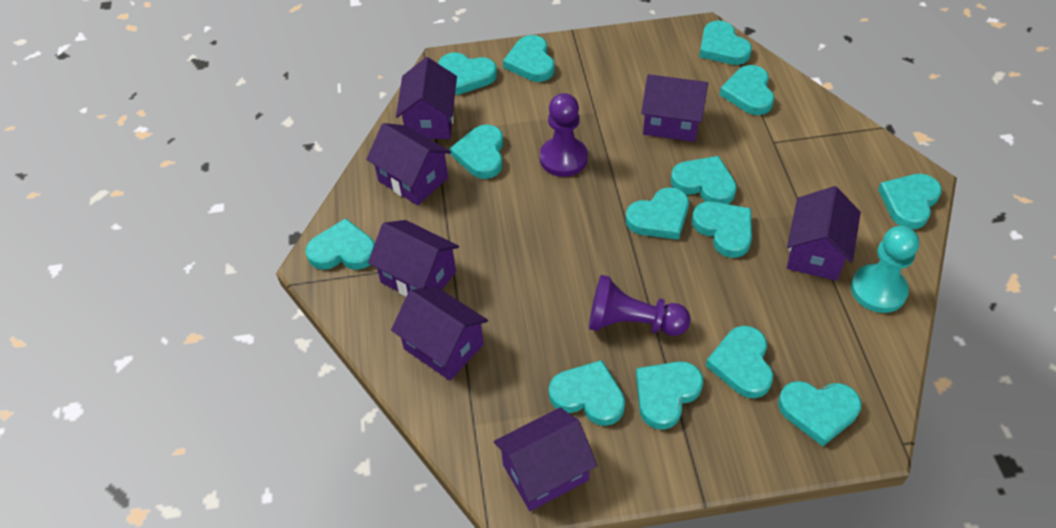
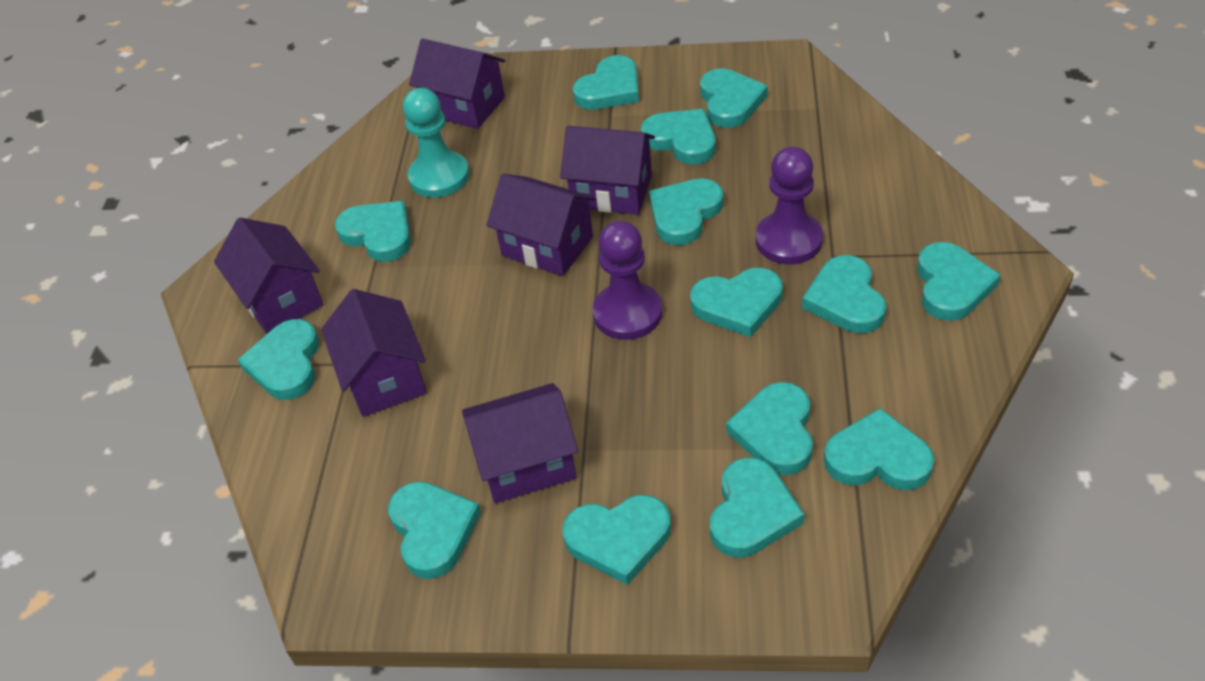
purple house: 7 -> 6

